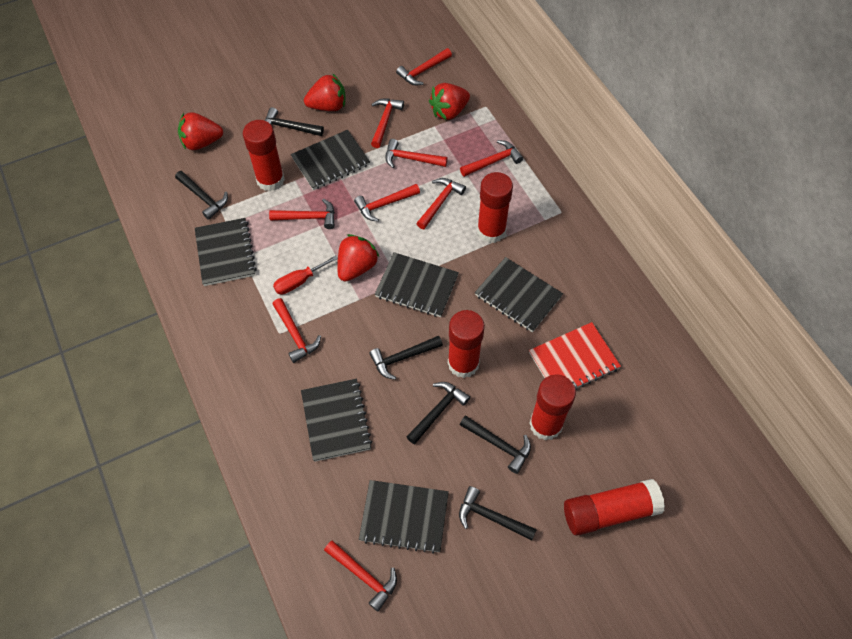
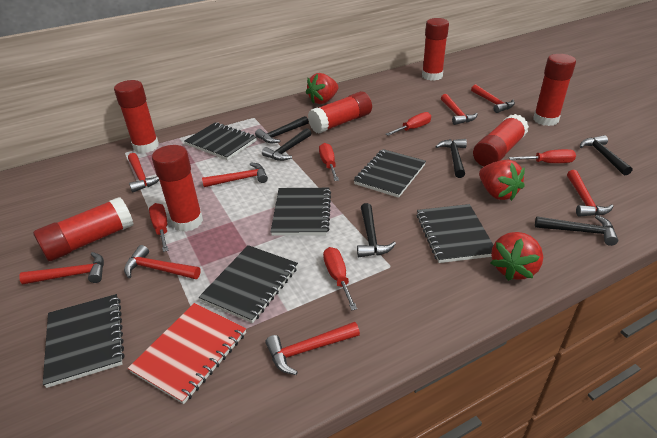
red glue stick: 5 -> 7
red hammer: 9 -> 8
red screwdriver: 1 -> 5
red strawberry: 4 -> 3

